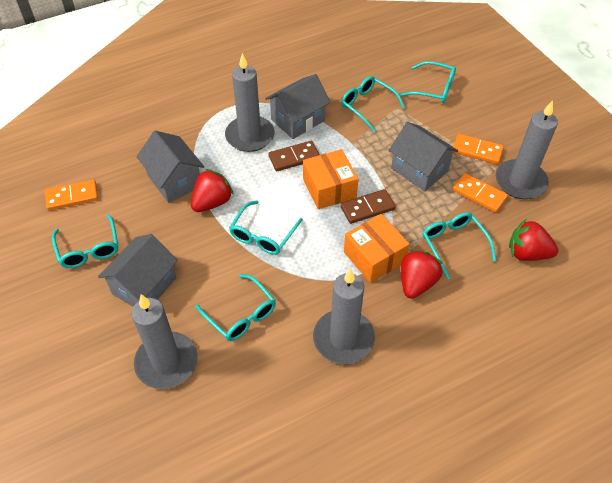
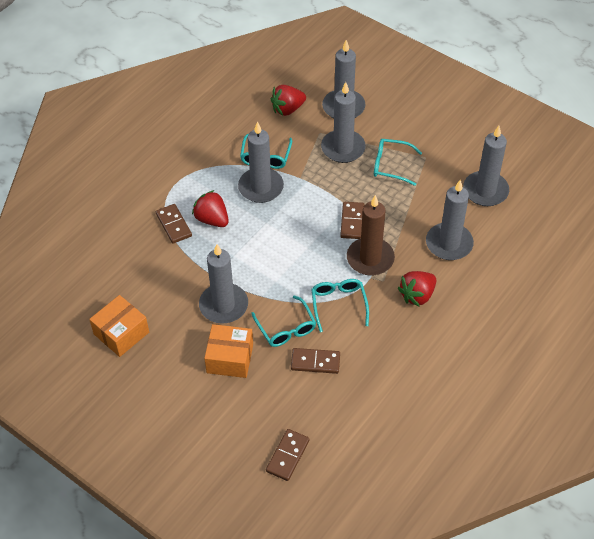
brown candle: 0 -> 1
brown domino: 2 -> 4
grey candle: 4 -> 6
grey house: 4 -> 0
orange domino: 3 -> 0
turquoise glasses: 6 -> 4

